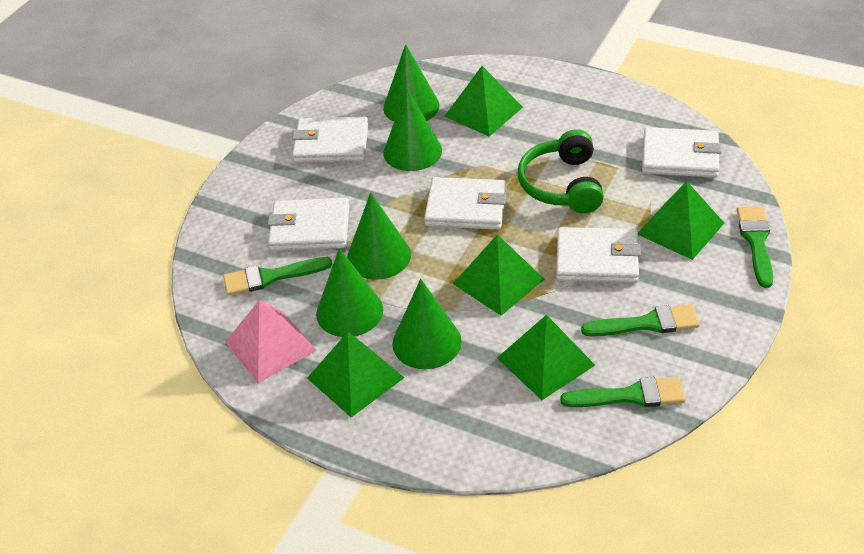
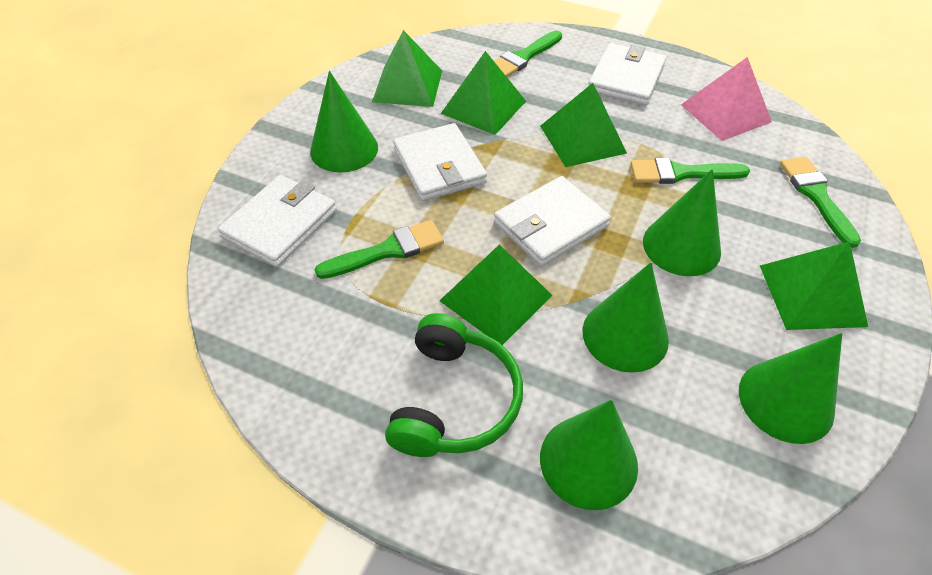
white wallet: 5 -> 4

